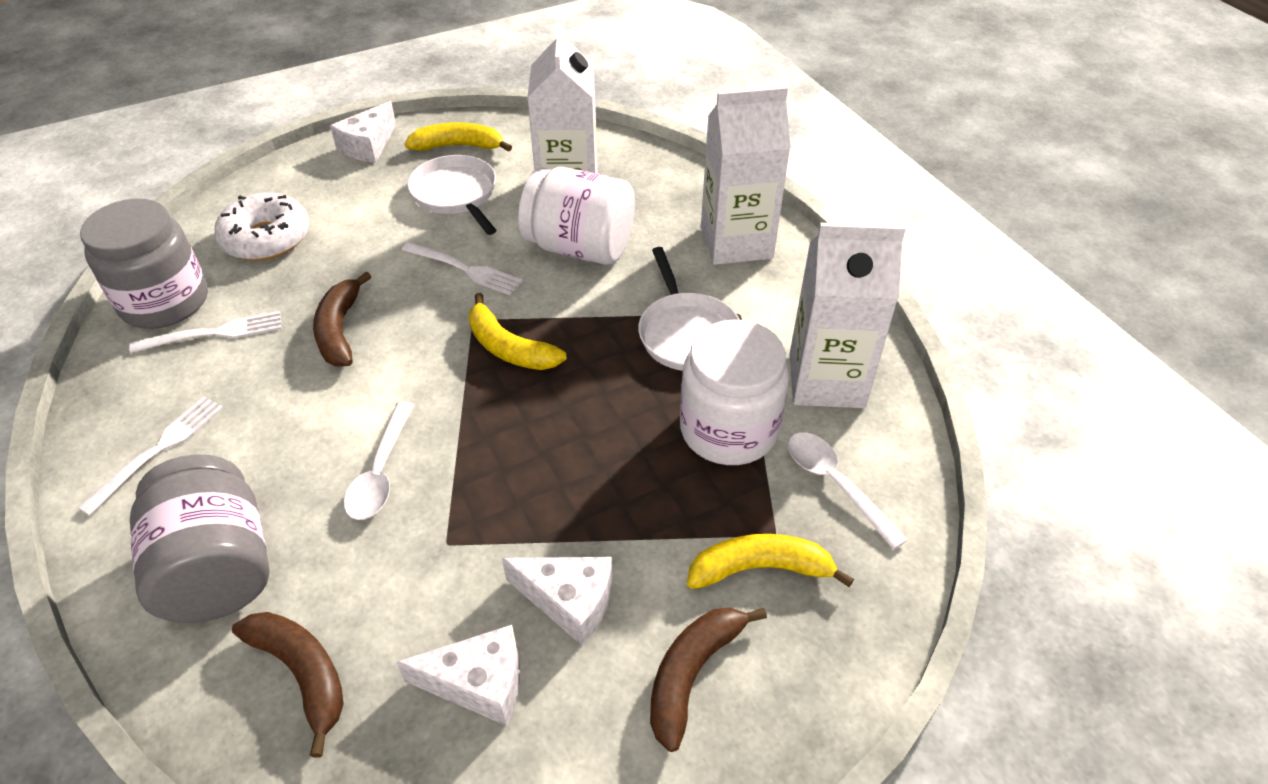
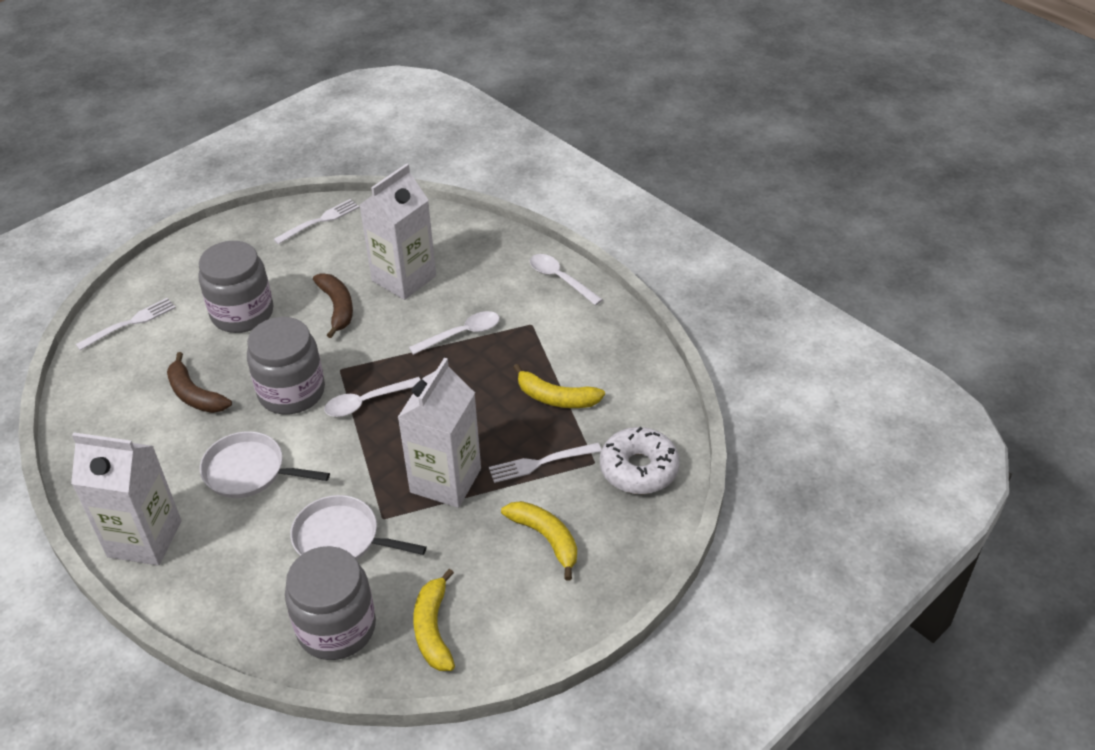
brown banana: 3 -> 2
grey jar: 2 -> 3
white cheese: 3 -> 0
white jar: 2 -> 0
white spoon: 2 -> 3

